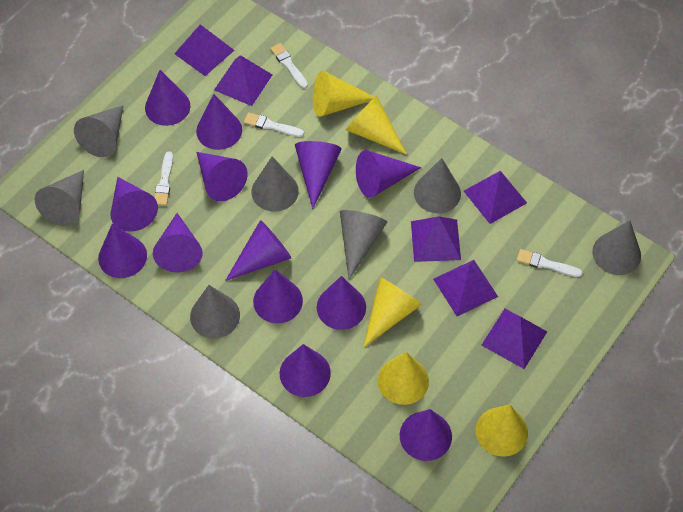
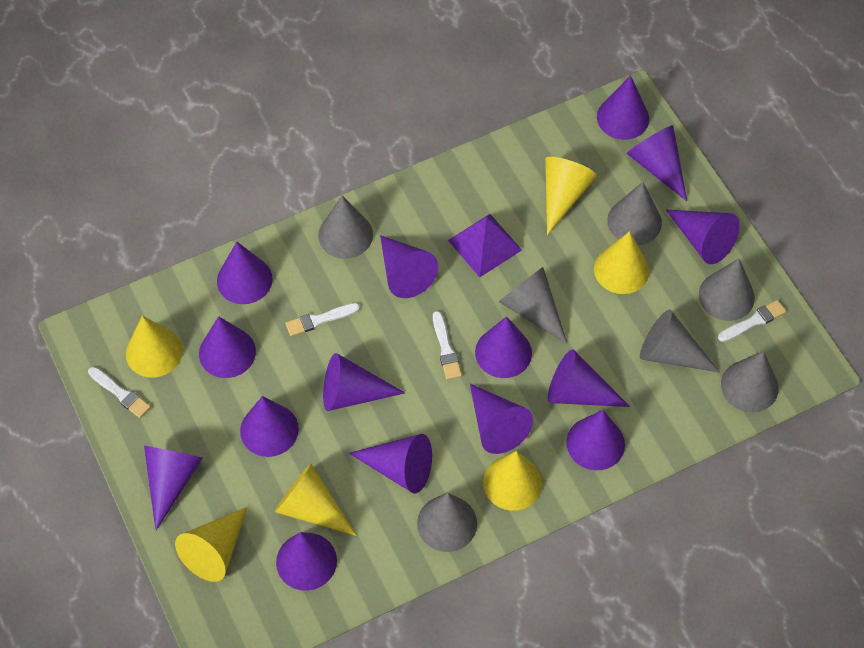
purple cone: 13 -> 15
purple pyramid: 6 -> 1
yellow cone: 5 -> 6

